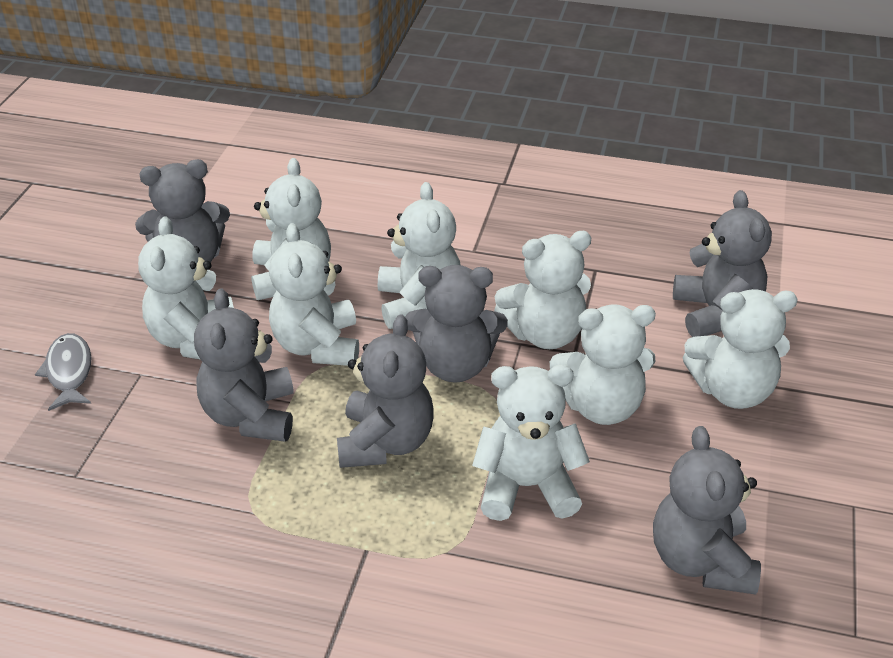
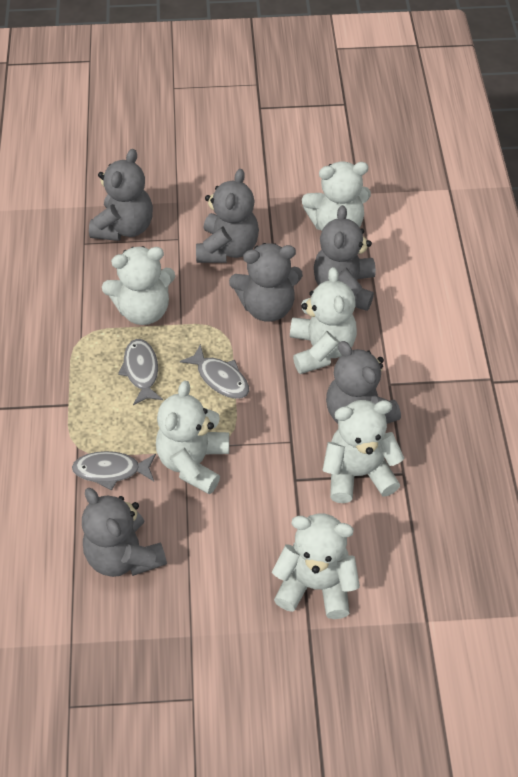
grey fish: 1 -> 3
white teddy bear: 8 -> 6

